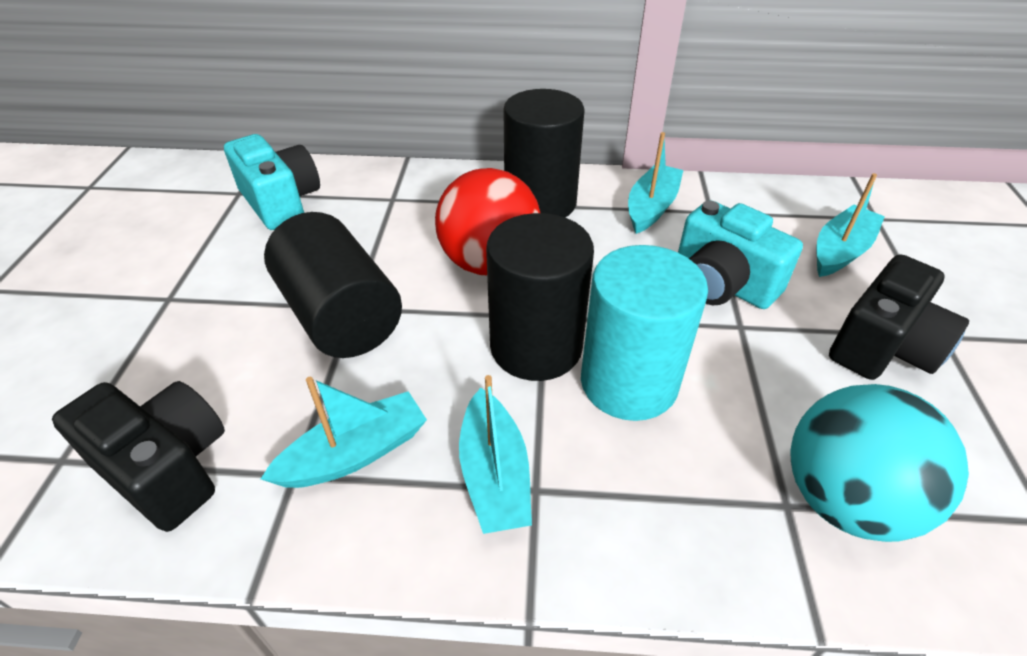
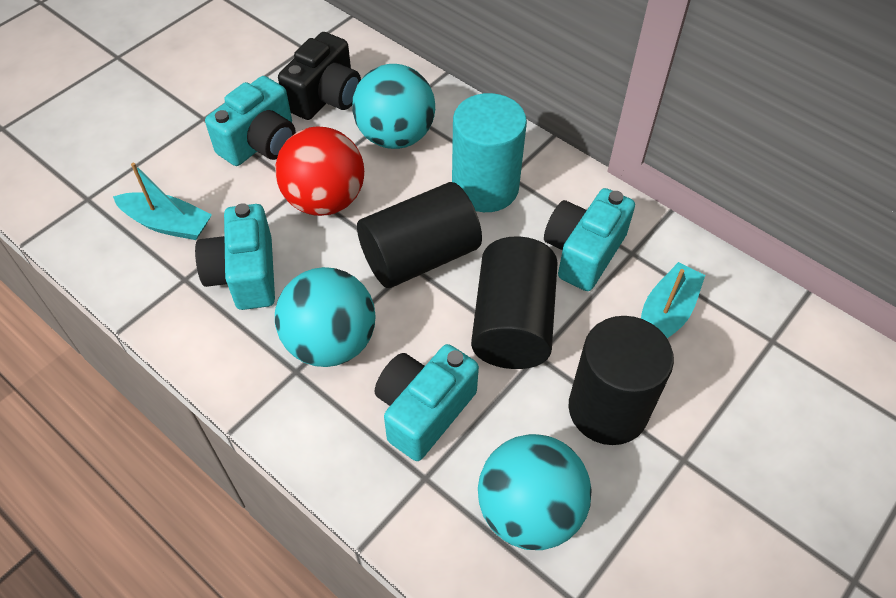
black camera: 2 -> 1
turquoise ball: 1 -> 3
turquoise boat: 4 -> 2
turquoise camera: 2 -> 4

